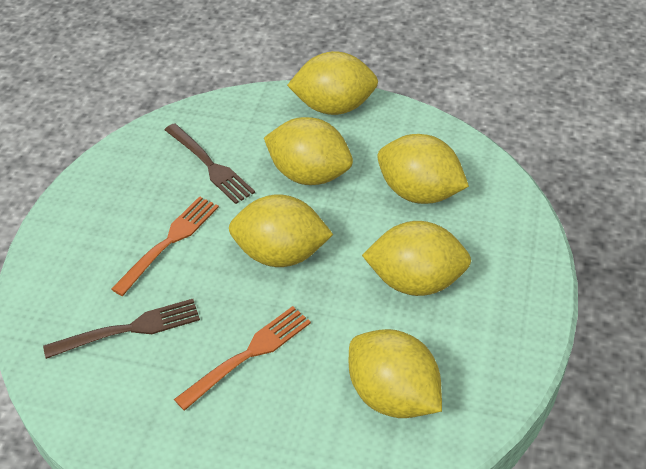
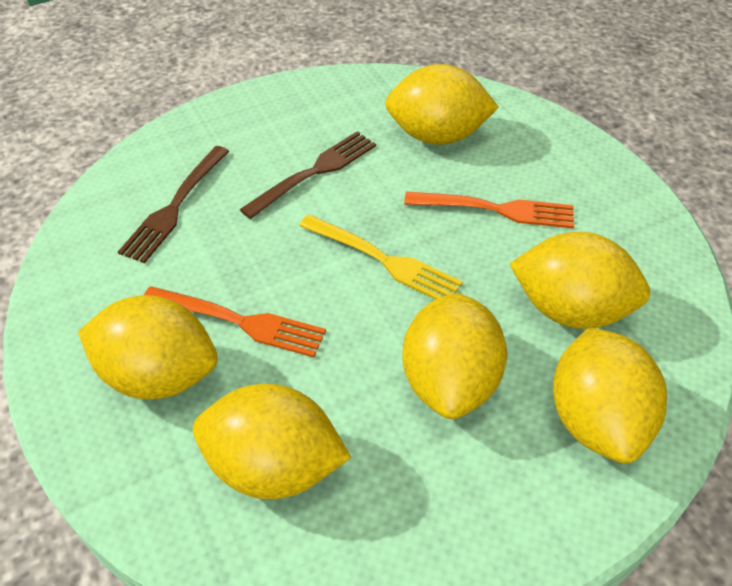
yellow fork: 0 -> 1

